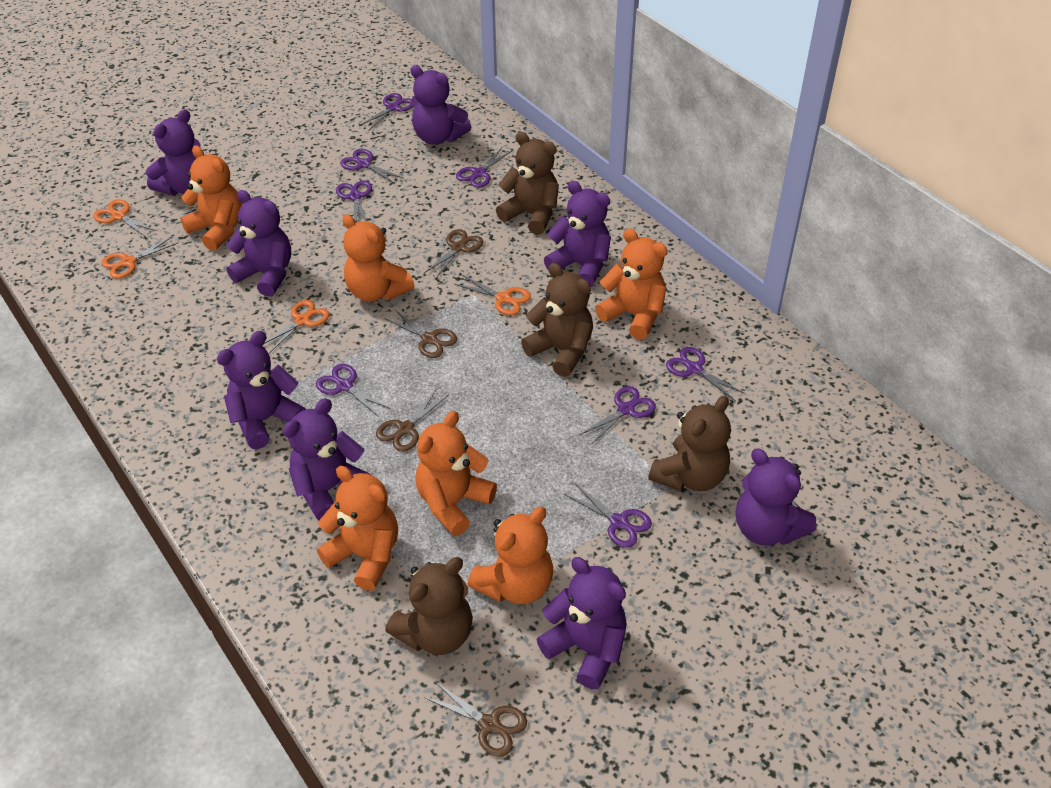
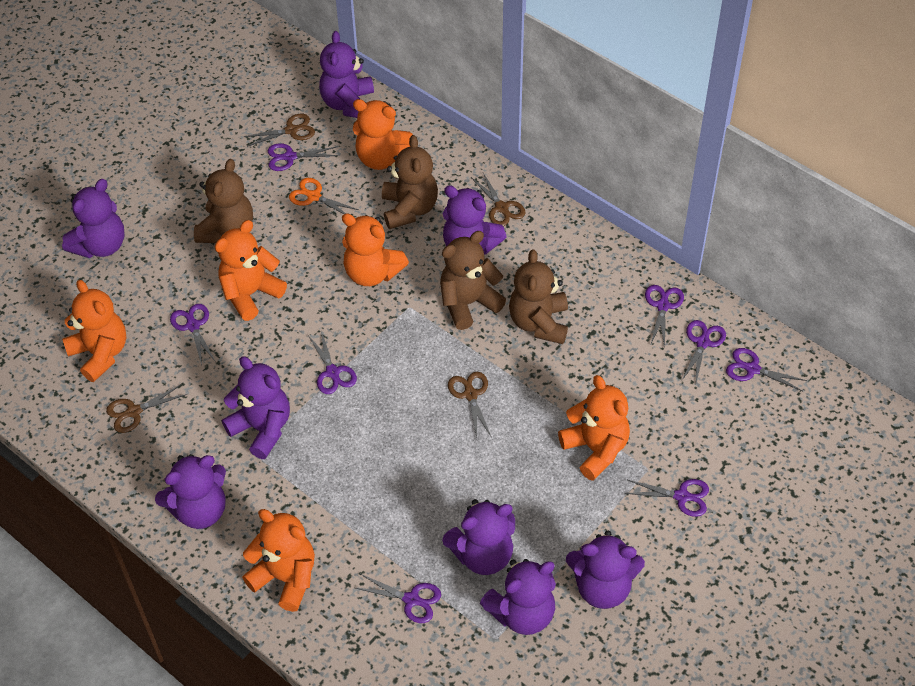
orange scissors: 4 -> 1

